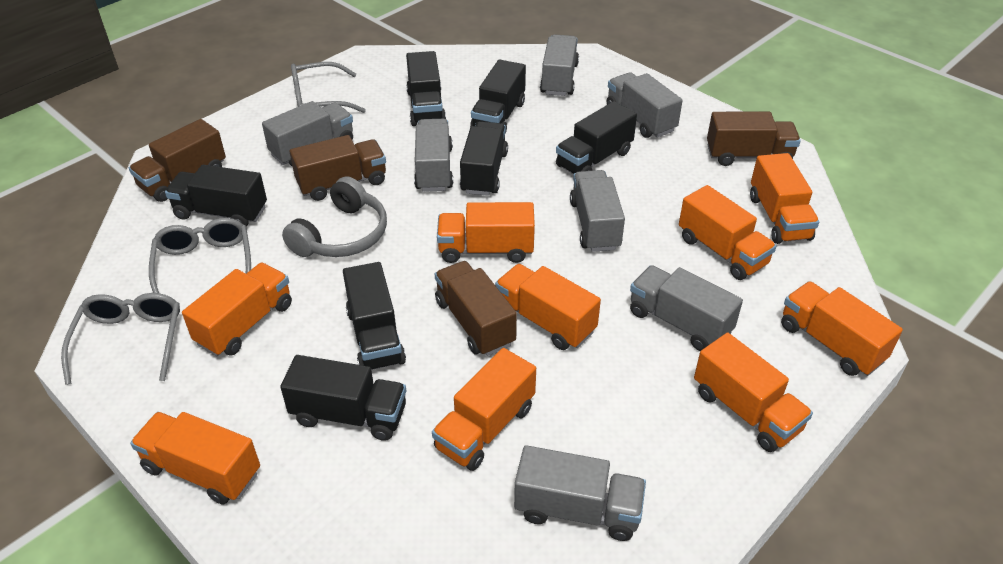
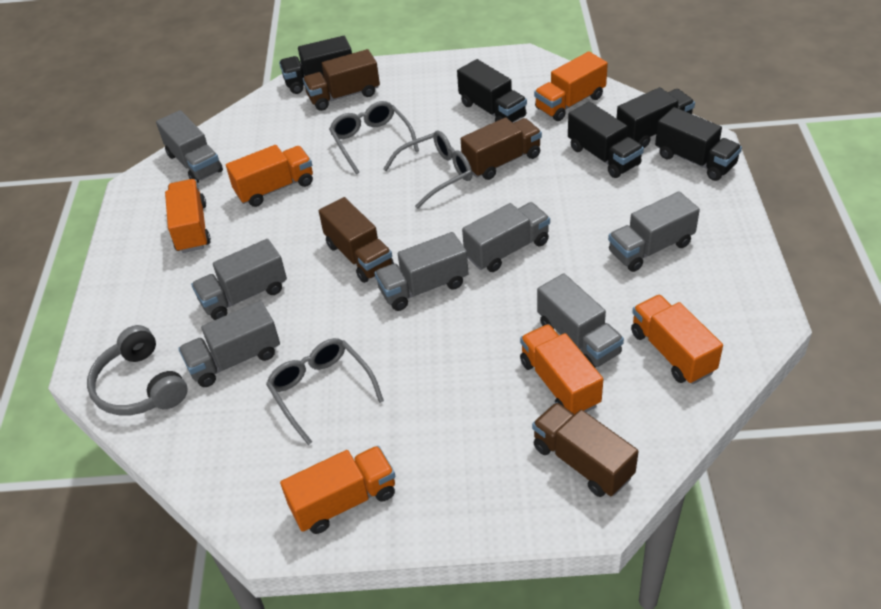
black truck: 7 -> 5
orange truck: 9 -> 6

